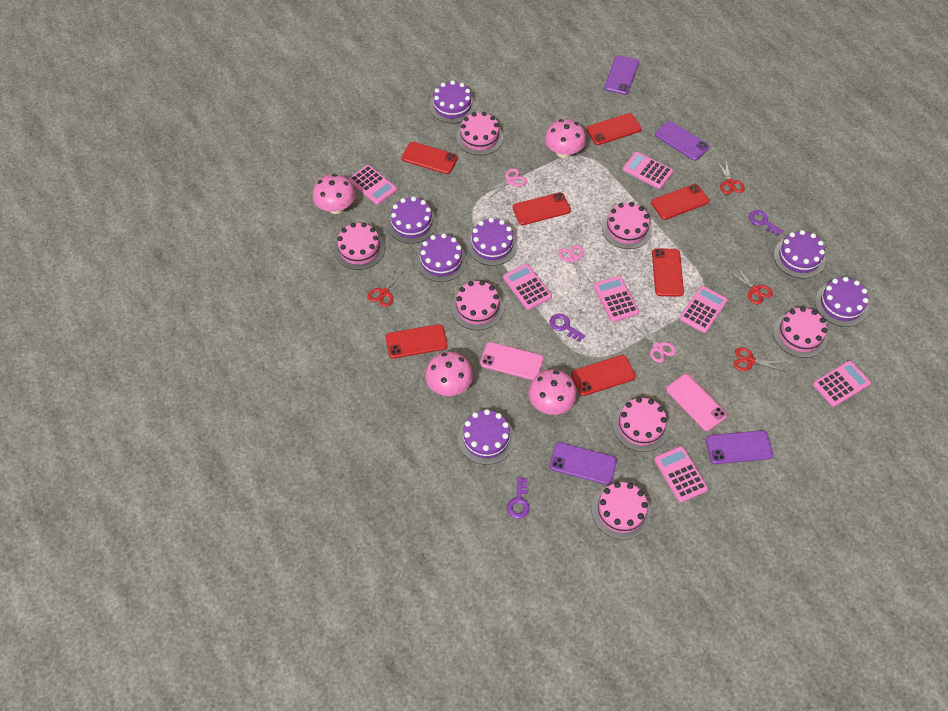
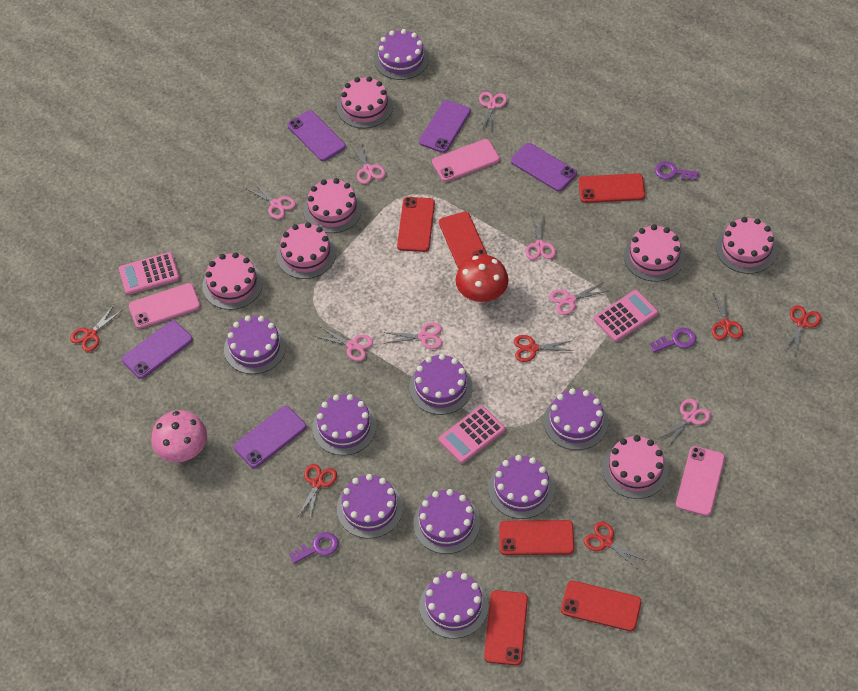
pink calculator: 7 -> 3
pink mushroom: 4 -> 1
pink phone: 2 -> 3
pink scissors: 3 -> 8
purple cake: 7 -> 9
purple phone: 4 -> 5
red mushroom: 0 -> 1
red phone: 7 -> 6
red scissors: 4 -> 6

